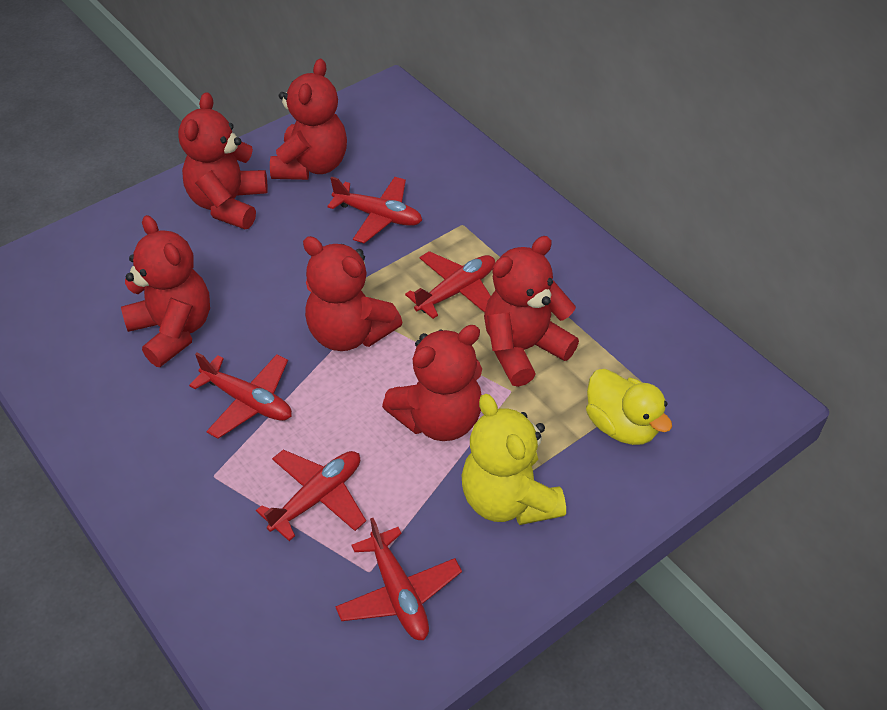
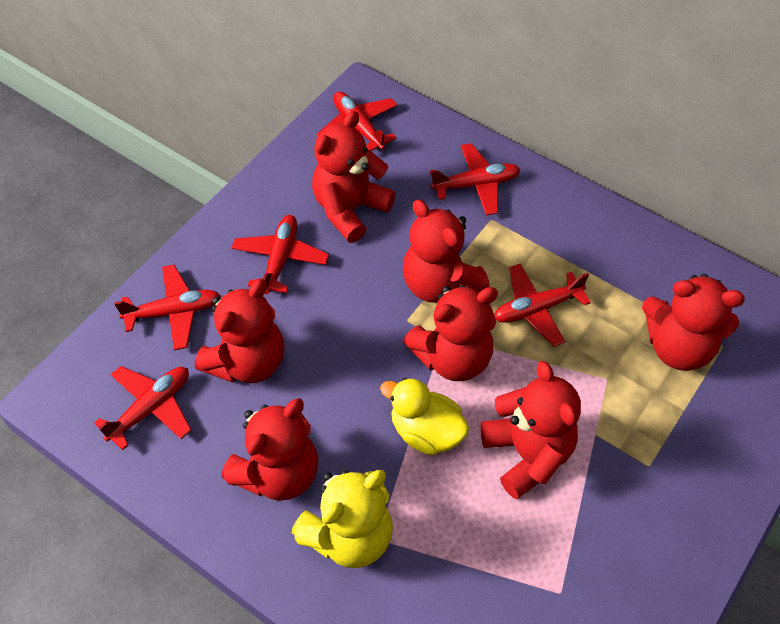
red plane: 5 -> 6
red teddy bear: 6 -> 7

